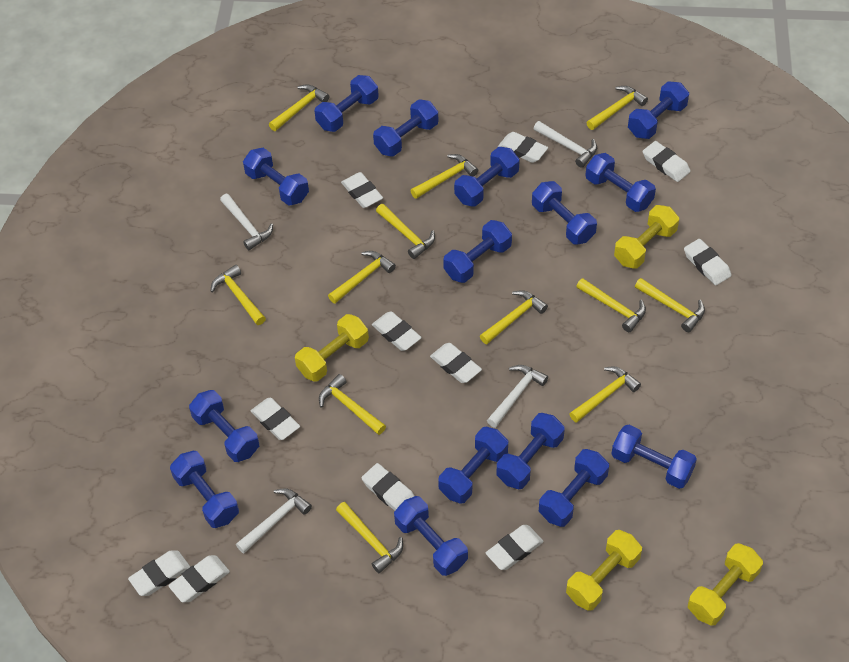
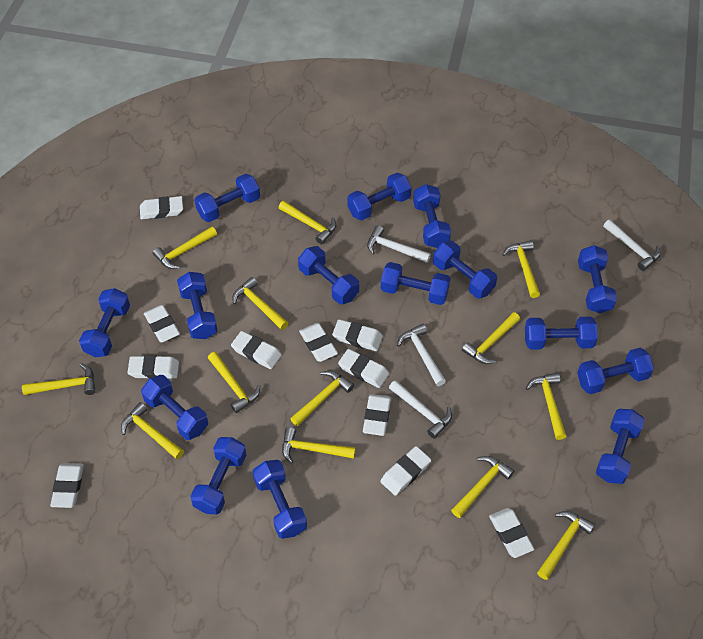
yellow dumbbell: 4 -> 0
yellow hammer: 12 -> 13

